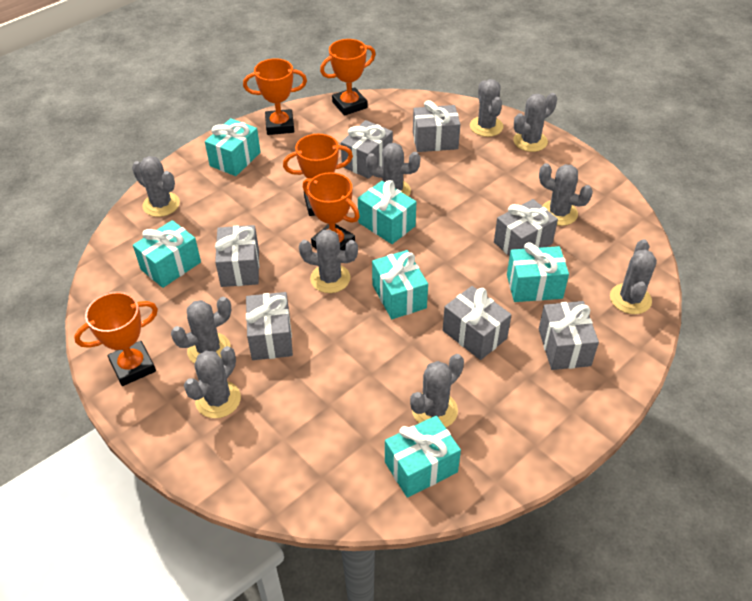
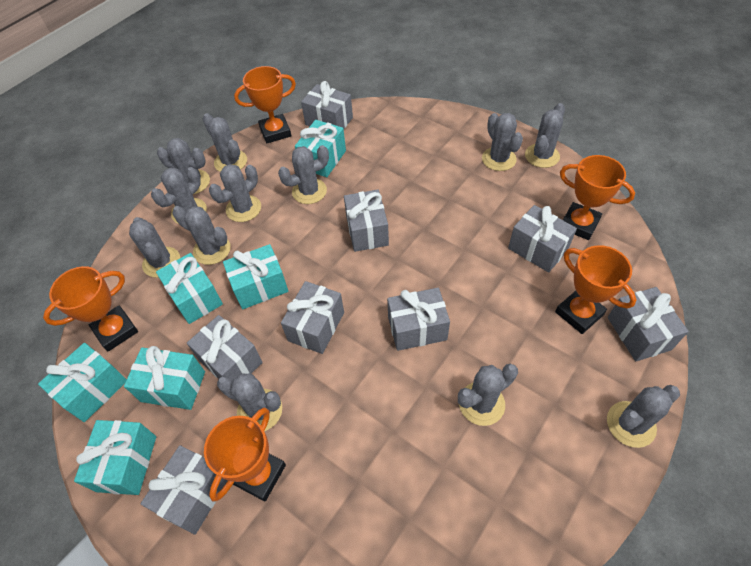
grey cactus: 10 -> 12
grey gift: 7 -> 8

